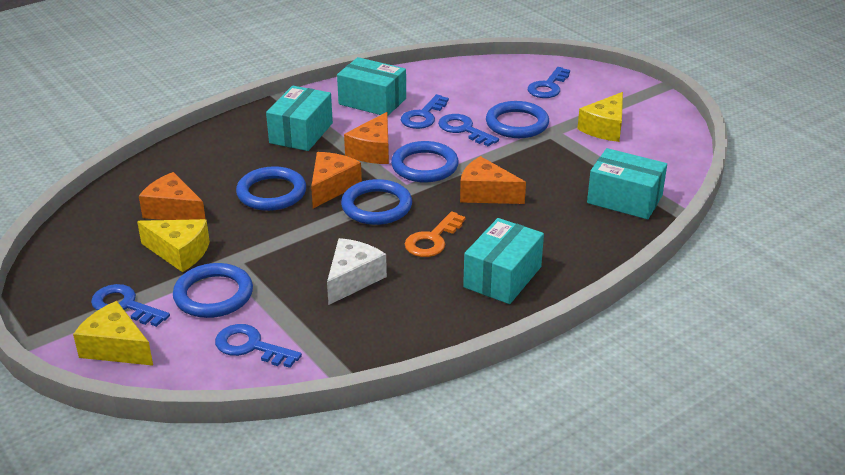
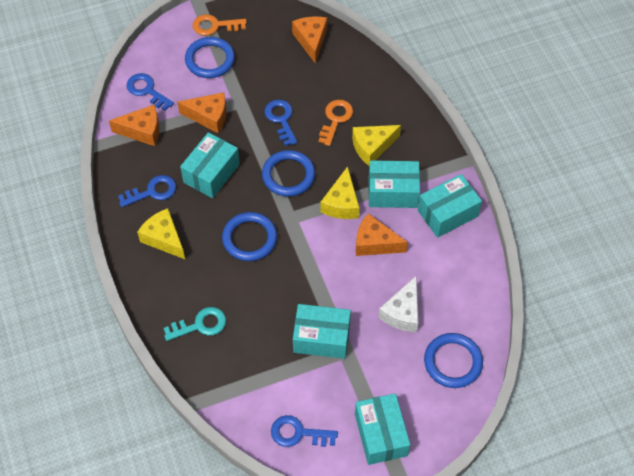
blue key: 5 -> 4
blue ring: 5 -> 4
orange key: 1 -> 2
turquoise box: 4 -> 5
turquoise key: 0 -> 1

